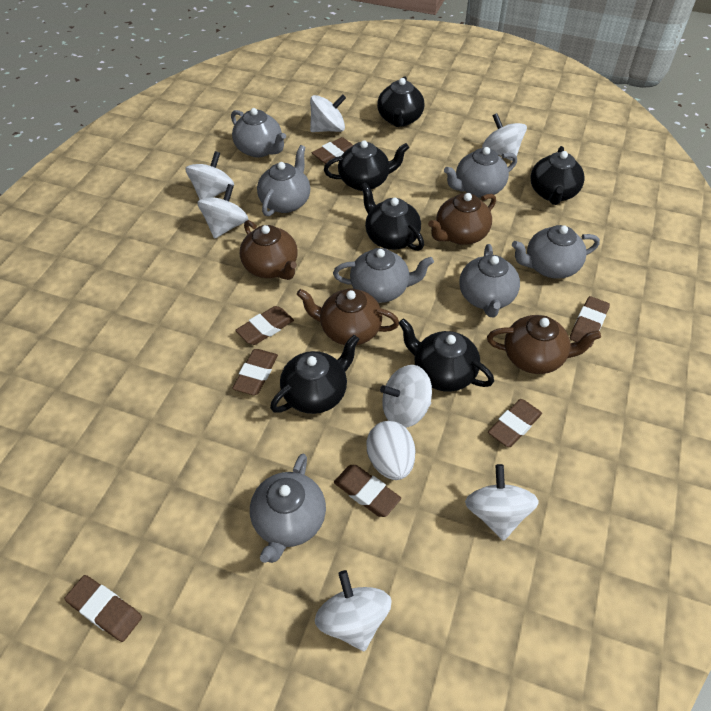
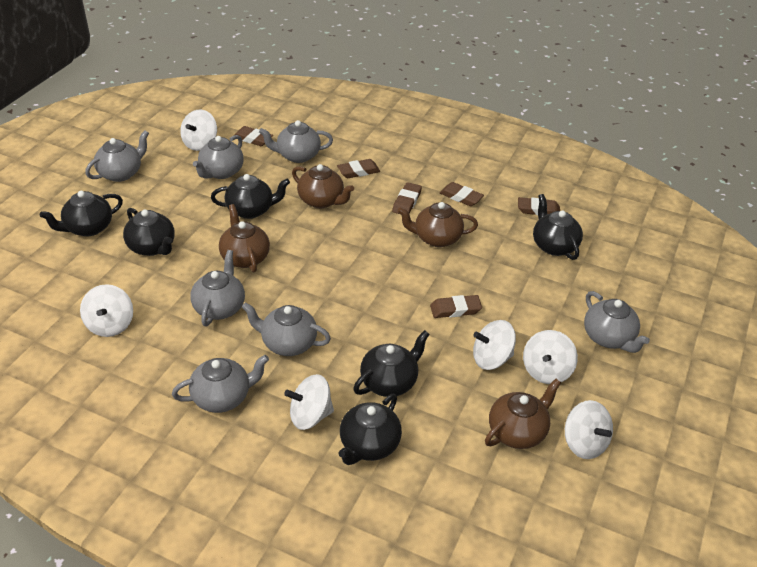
brown eraser: 7 -> 6
white egg: 1 -> 0
white spinning top: 7 -> 6

